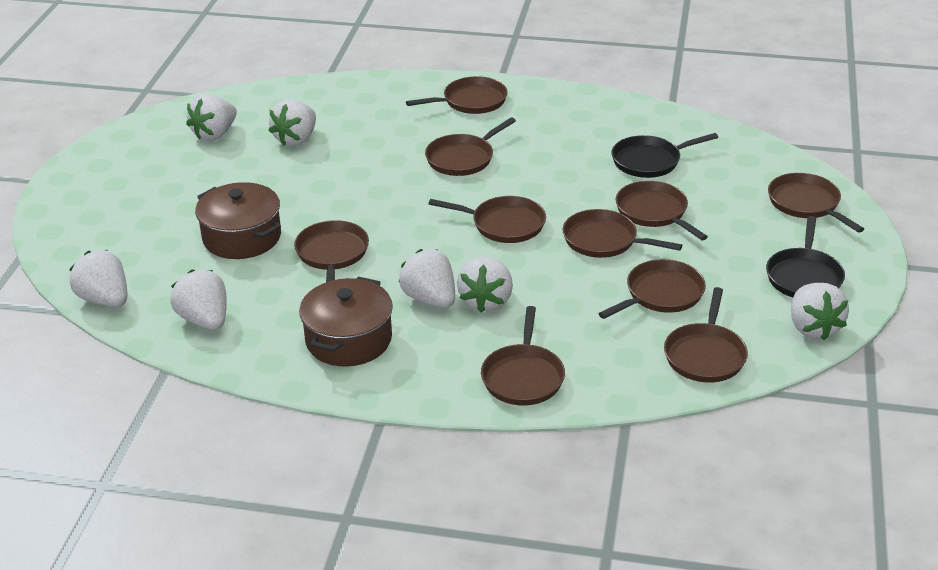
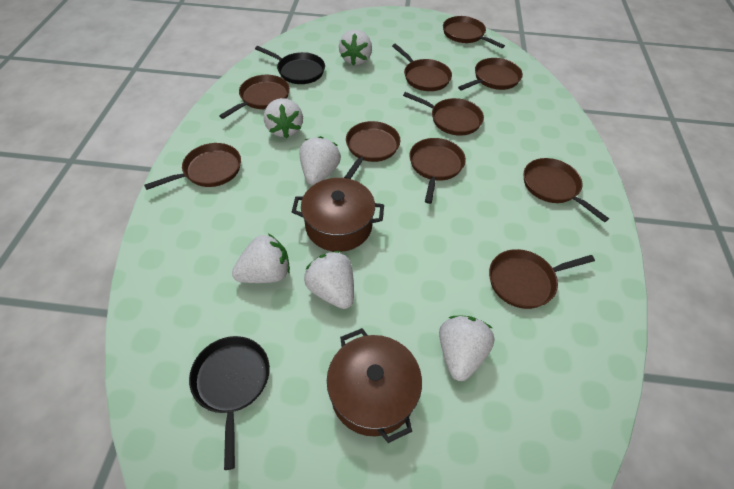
white strawberry: 7 -> 6

